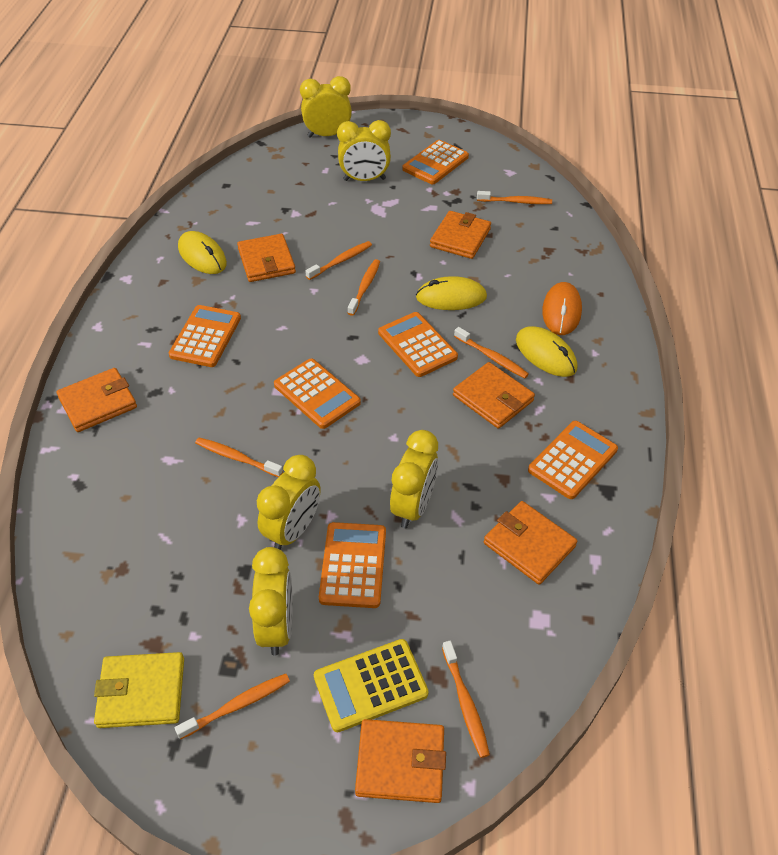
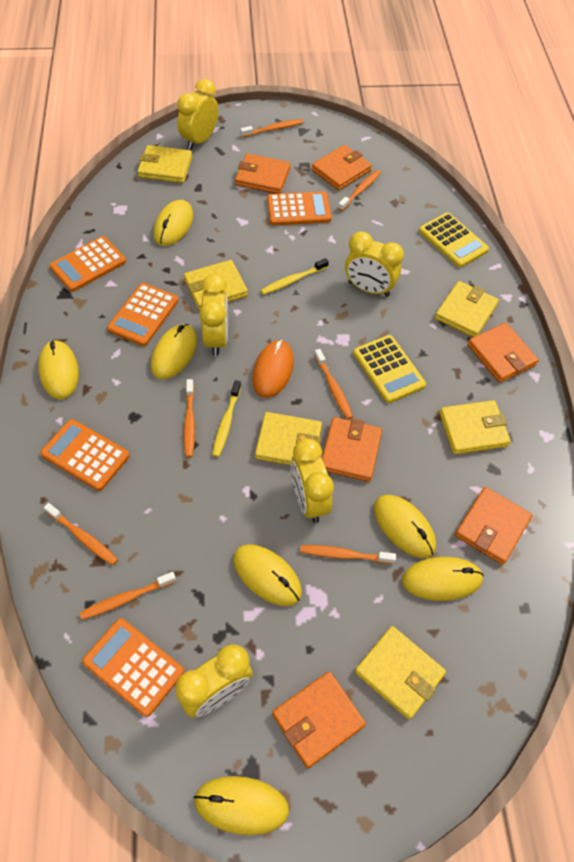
orange calculator: 6 -> 5
yellow calculator: 1 -> 2
yellow mouse: 3 -> 7
yellow toothbrush: 0 -> 2
yellow wallet: 1 -> 6

